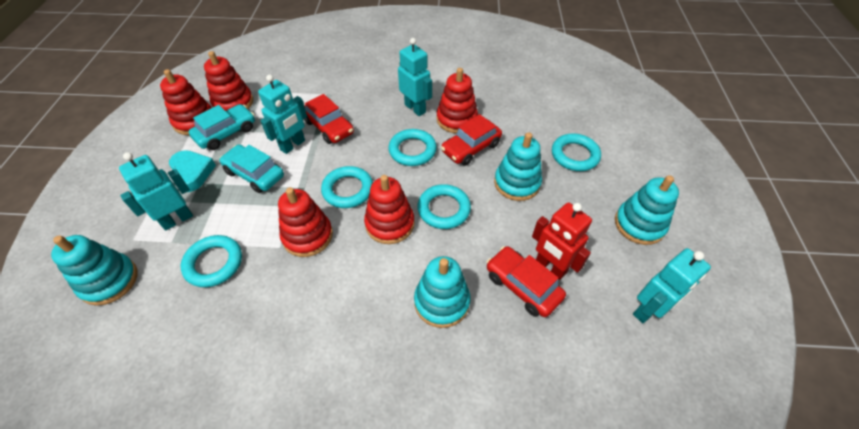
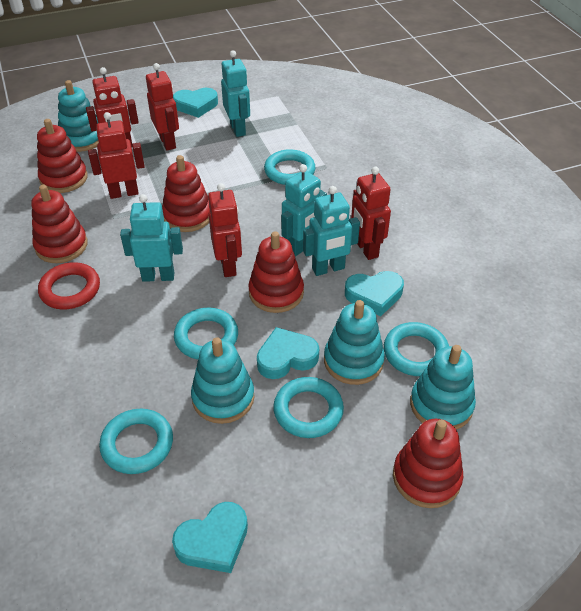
red car: 3 -> 0
red ring: 0 -> 1
red robot: 1 -> 5
turquoise car: 2 -> 0
turquoise heart: 1 -> 4

